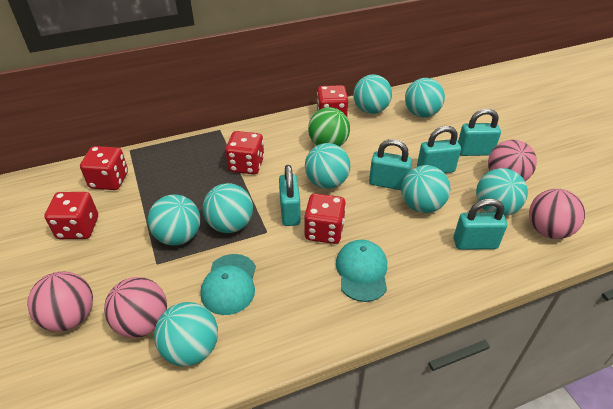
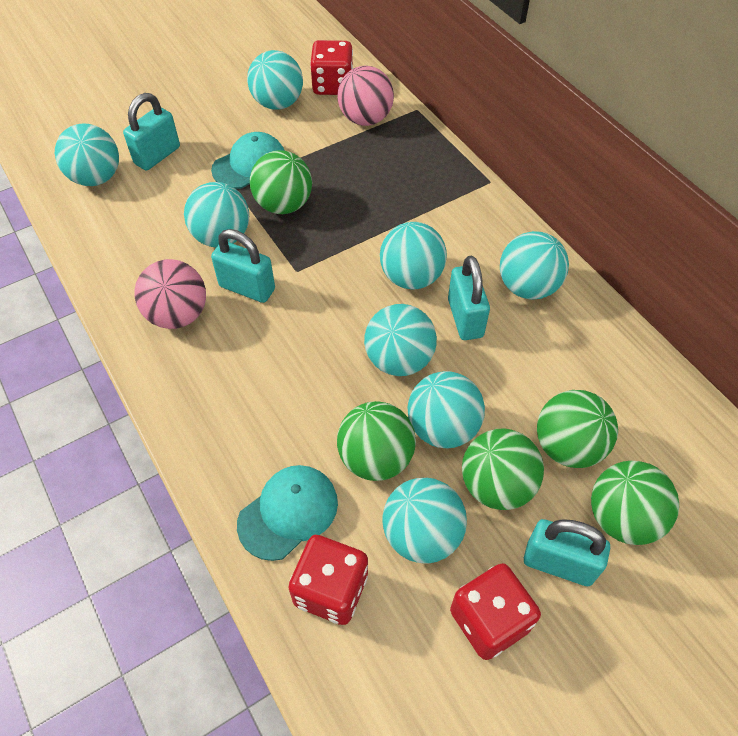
green ball: 1 -> 5
pink ball: 4 -> 2
red dice: 5 -> 3
turquoise padlock: 5 -> 4

